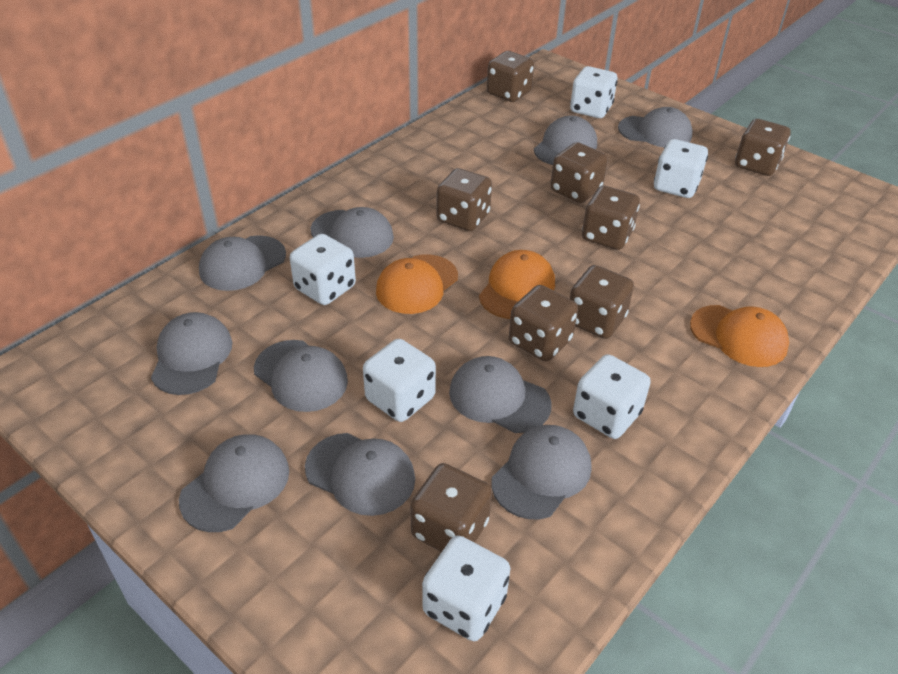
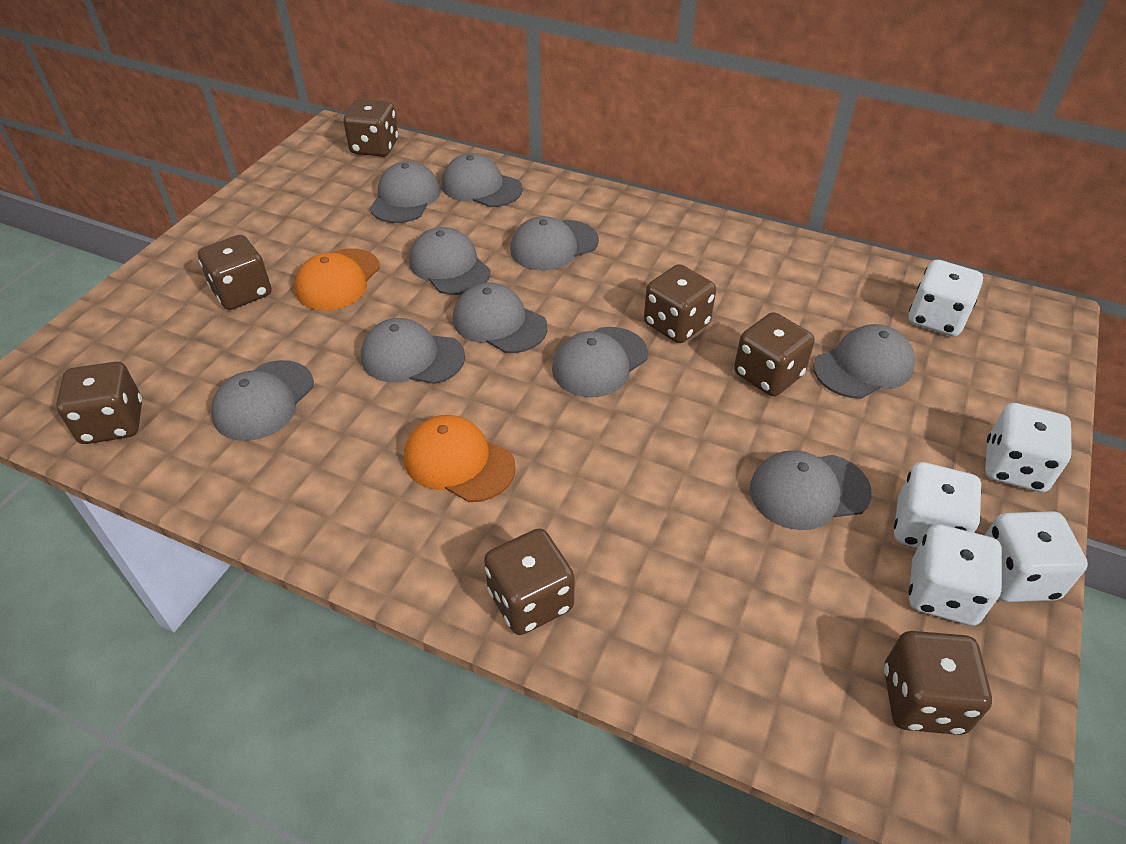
brown dice: 8 -> 7
orange cap: 3 -> 2
white dice: 6 -> 5

